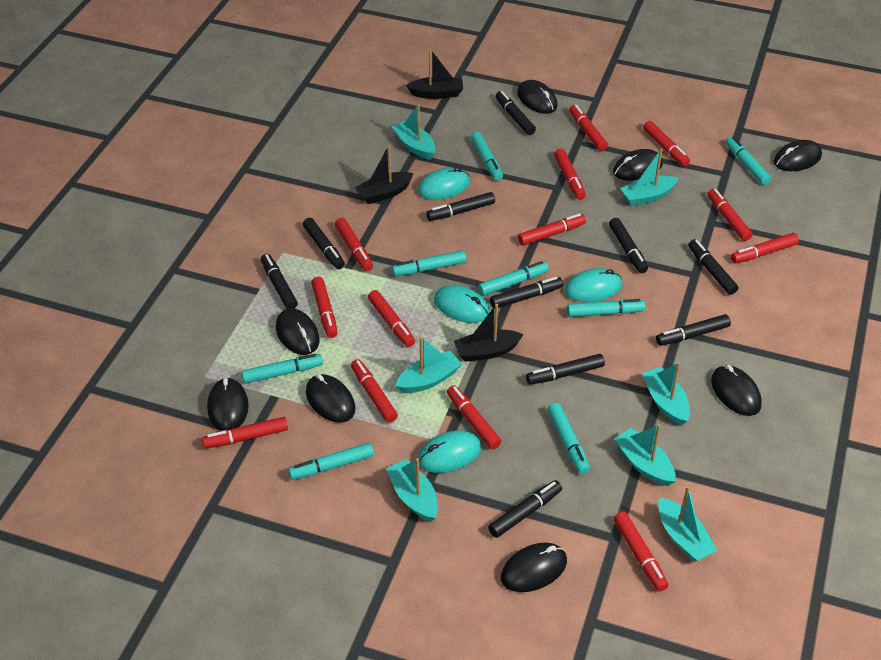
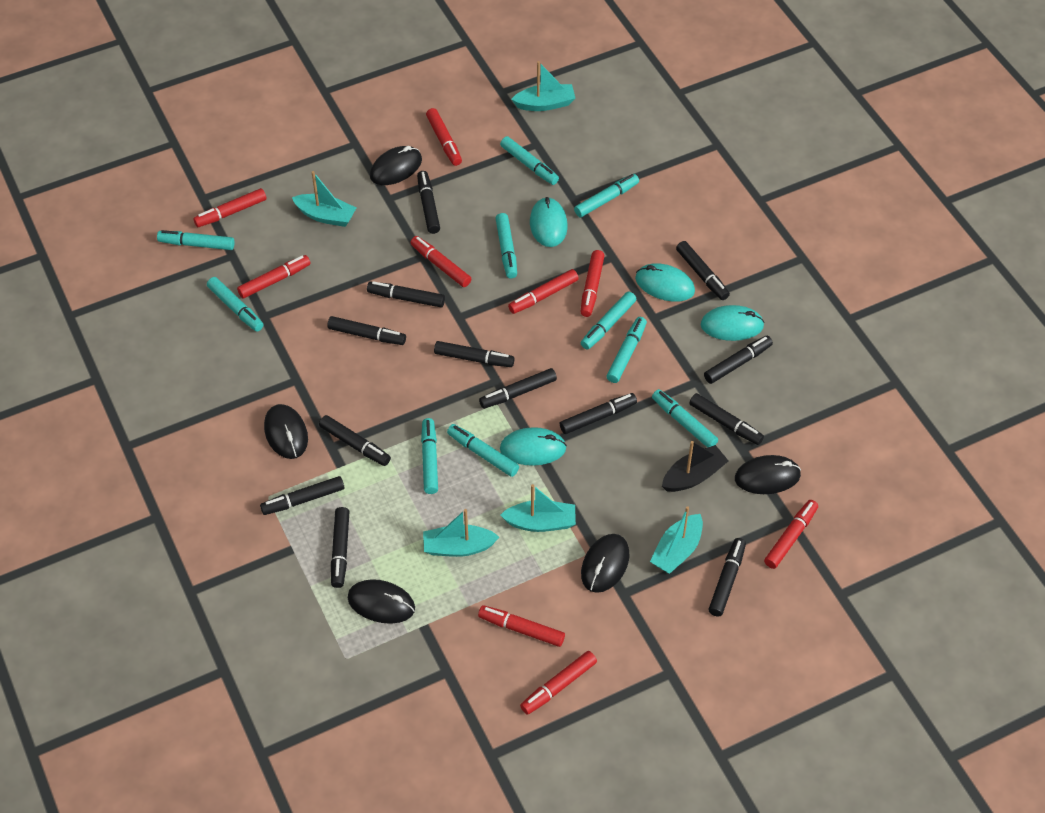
black boat: 3 -> 1
black marker: 10 -> 13
black mouse: 8 -> 5
red marker: 13 -> 9
turquoise boat: 7 -> 5
turquoise marker: 8 -> 10

